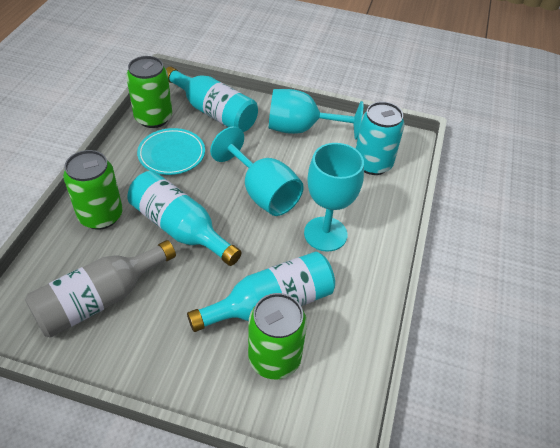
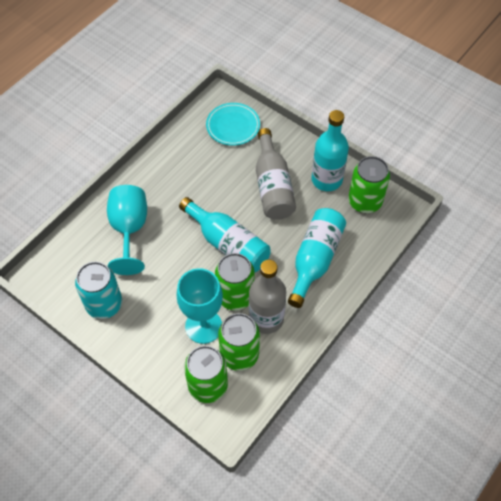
green can: 3 -> 4
grey bottle: 1 -> 2
turquoise goblet: 3 -> 2

